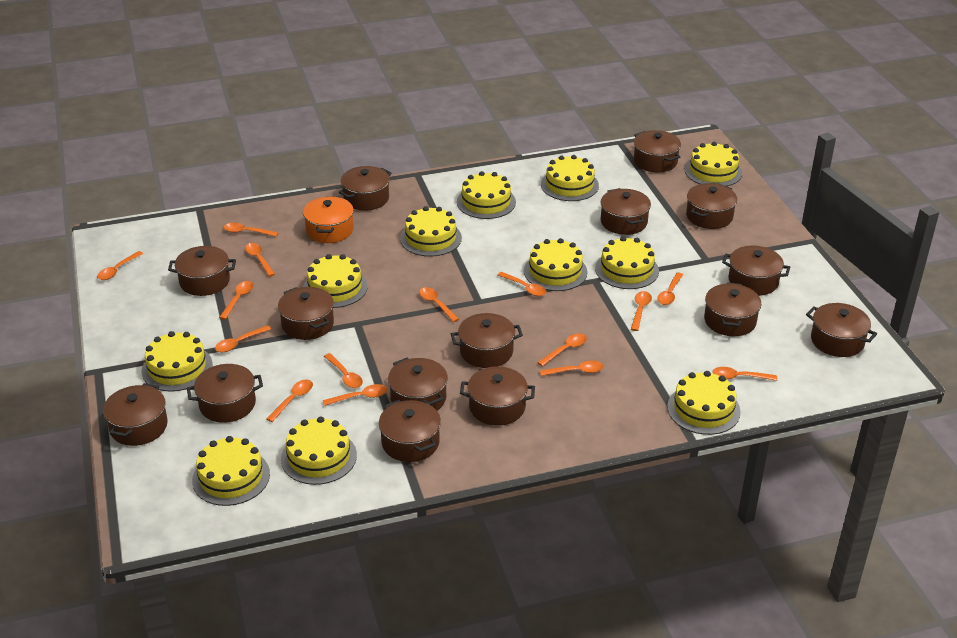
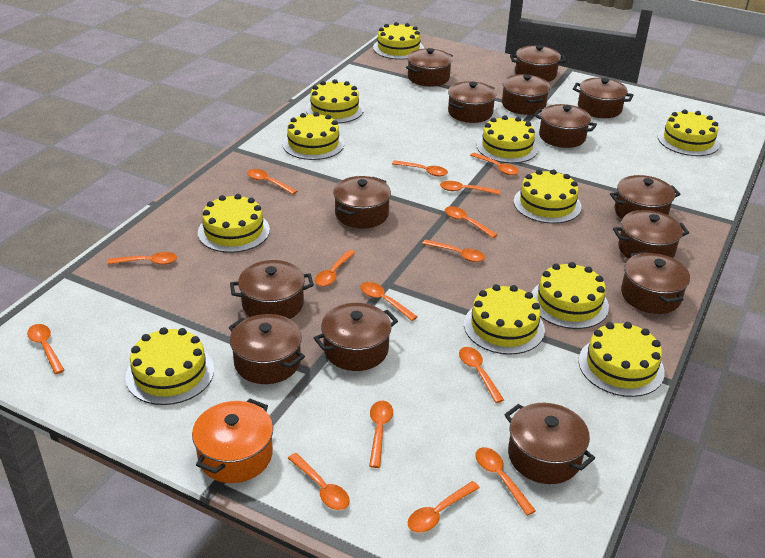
brown pot: 15 -> 14

